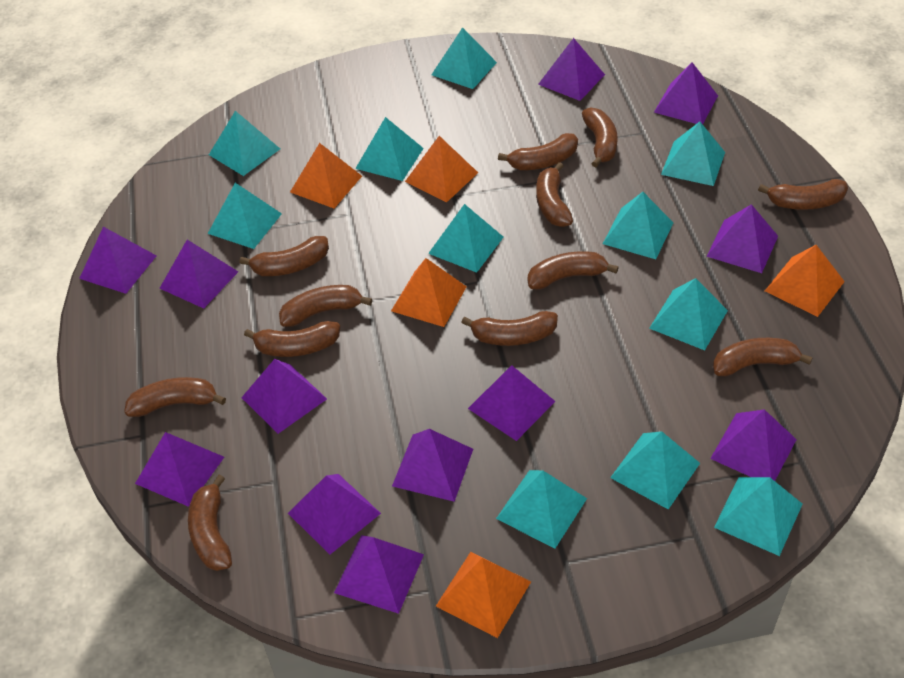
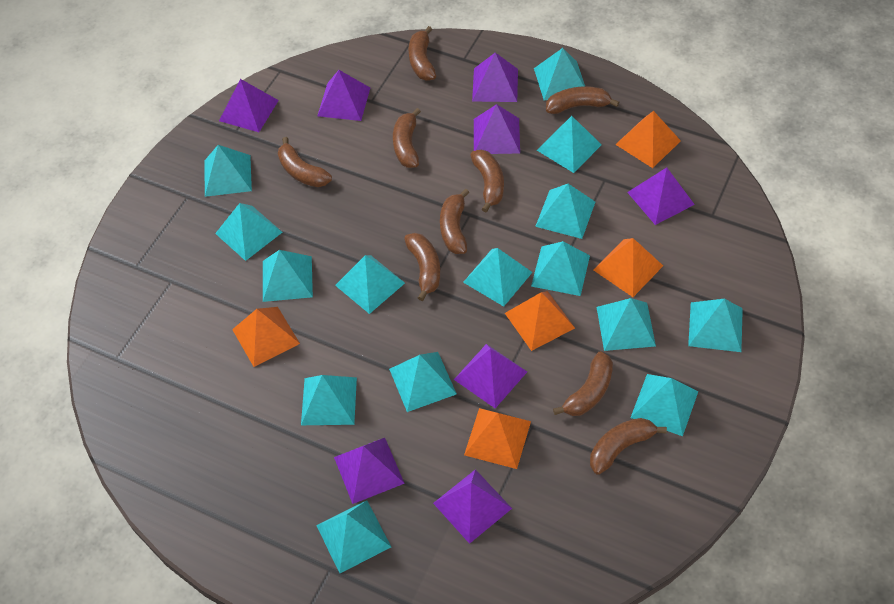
brown banana: 12 -> 9
purple pyramid: 12 -> 8
turquoise pyramid: 11 -> 15

